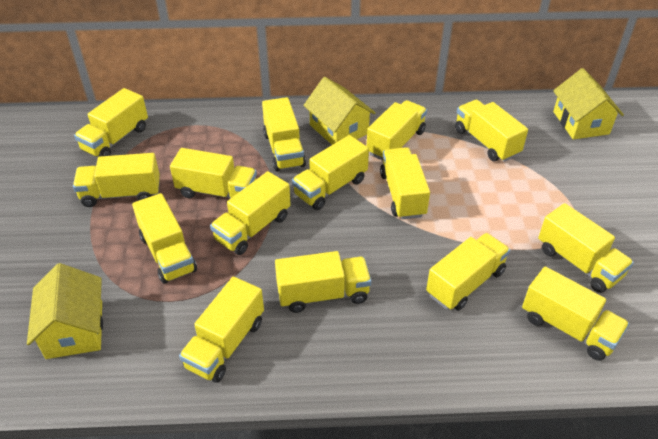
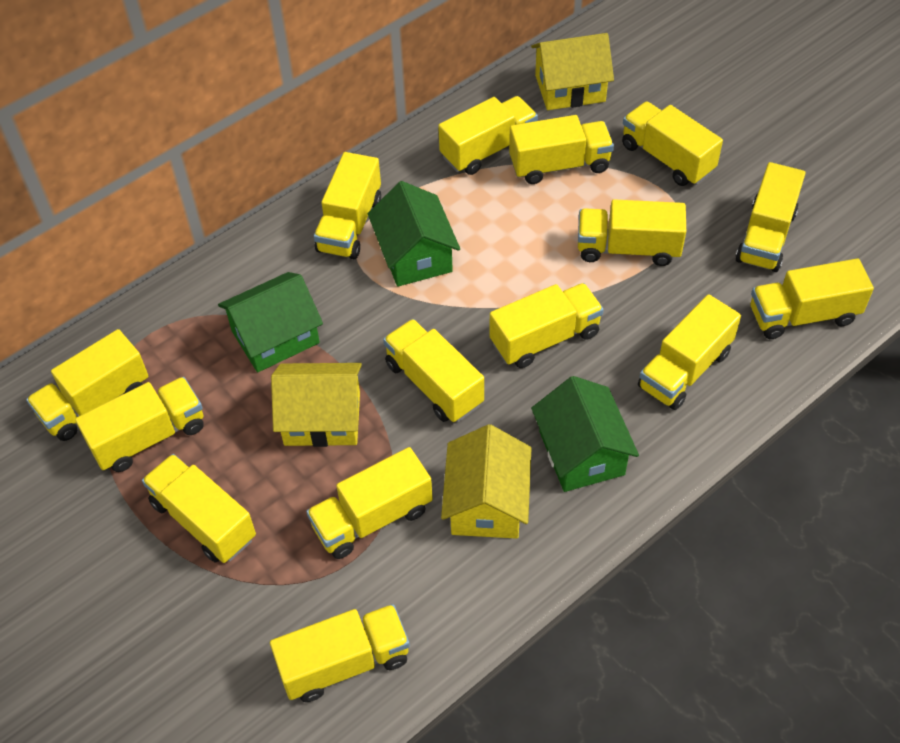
green house: 0 -> 3

